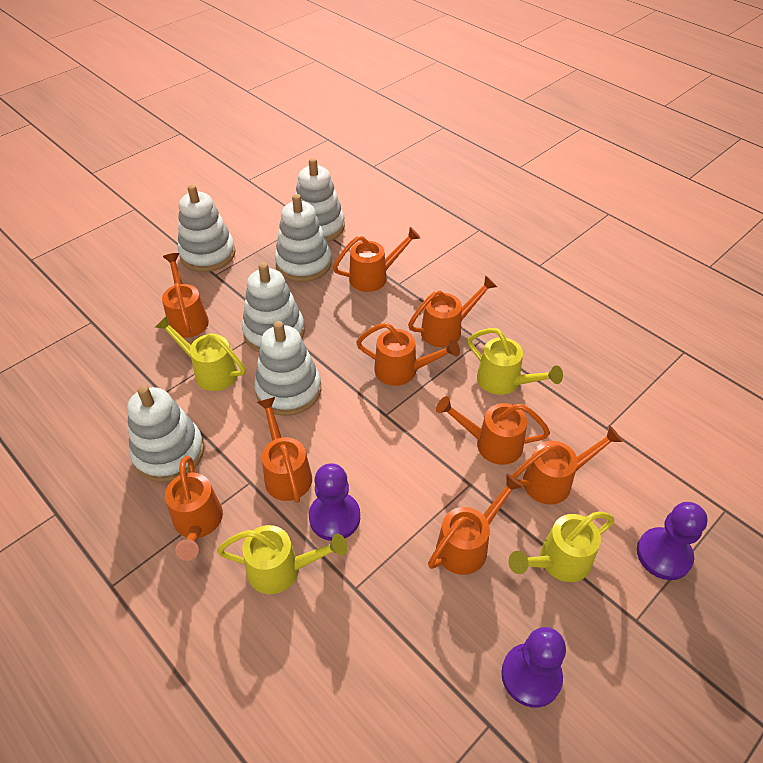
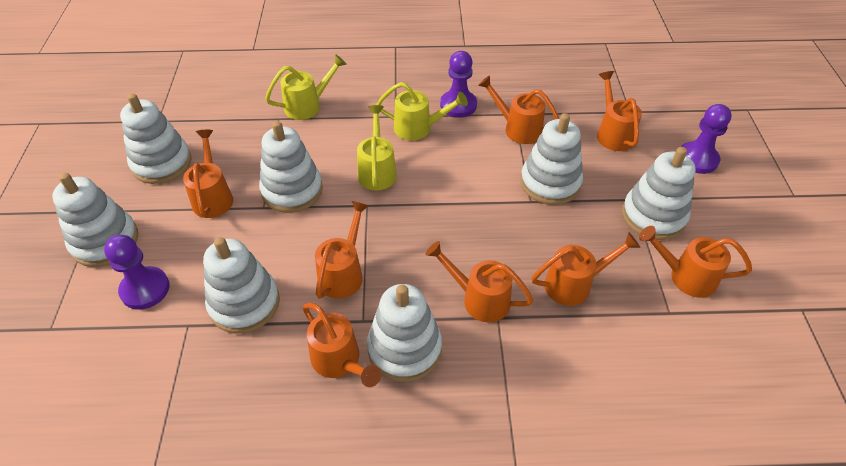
orange watering can: 9 -> 8
white stacking toy: 6 -> 7
yellow watering can: 4 -> 3

